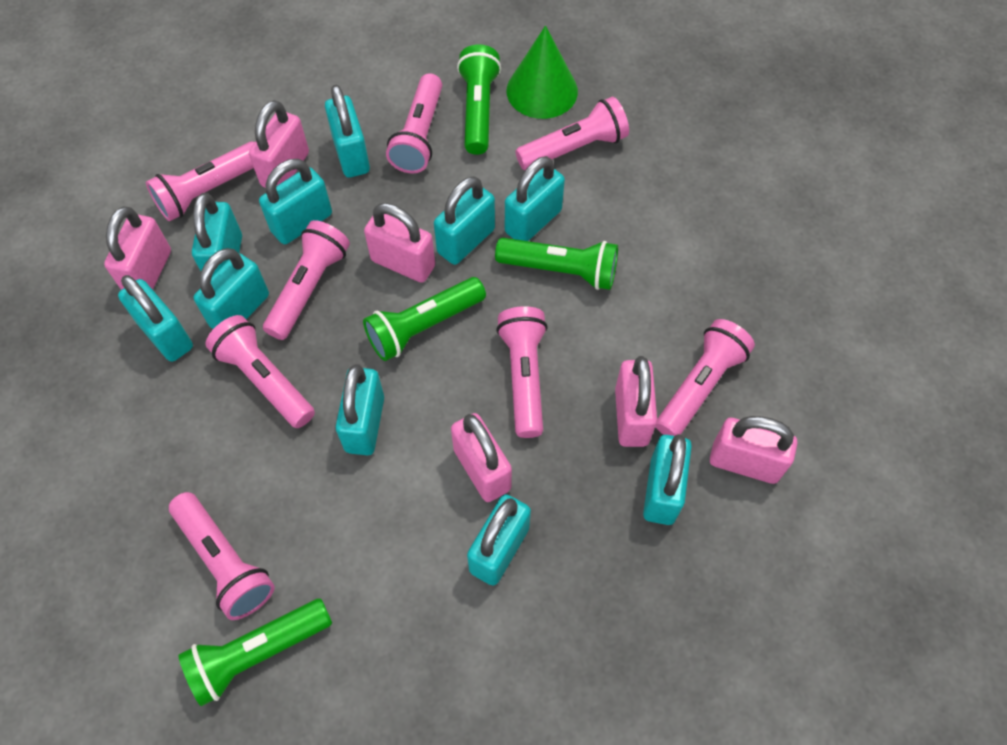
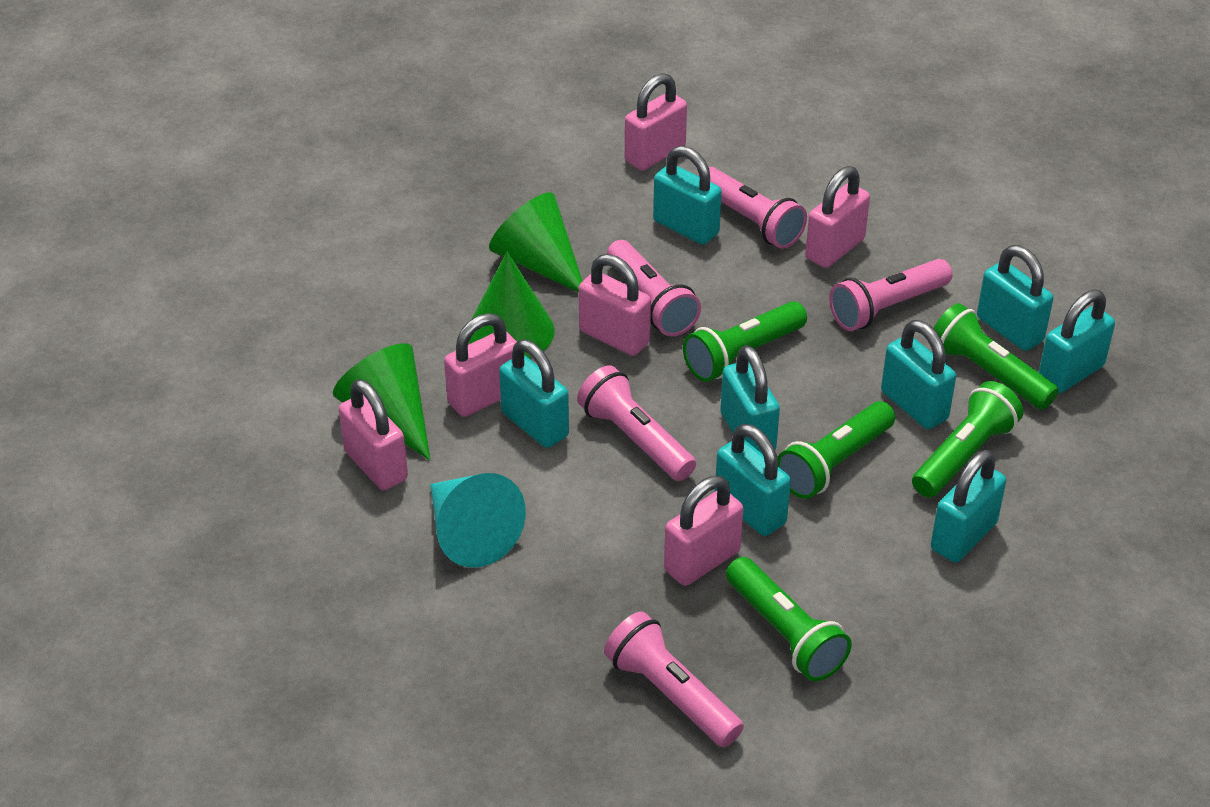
green cone: 1 -> 3
green flashlight: 4 -> 5
pink flashlight: 8 -> 5
turquoise cone: 0 -> 1
turquoise padlock: 10 -> 8

